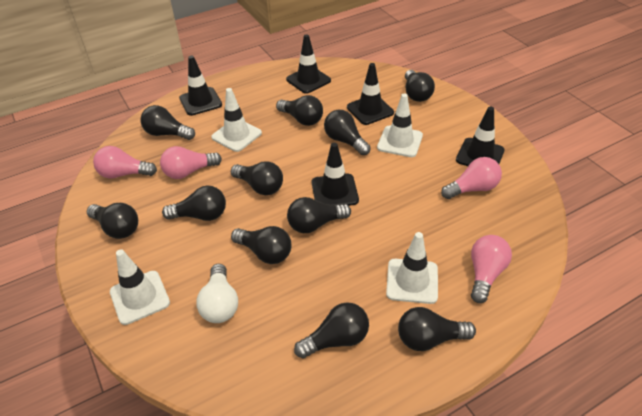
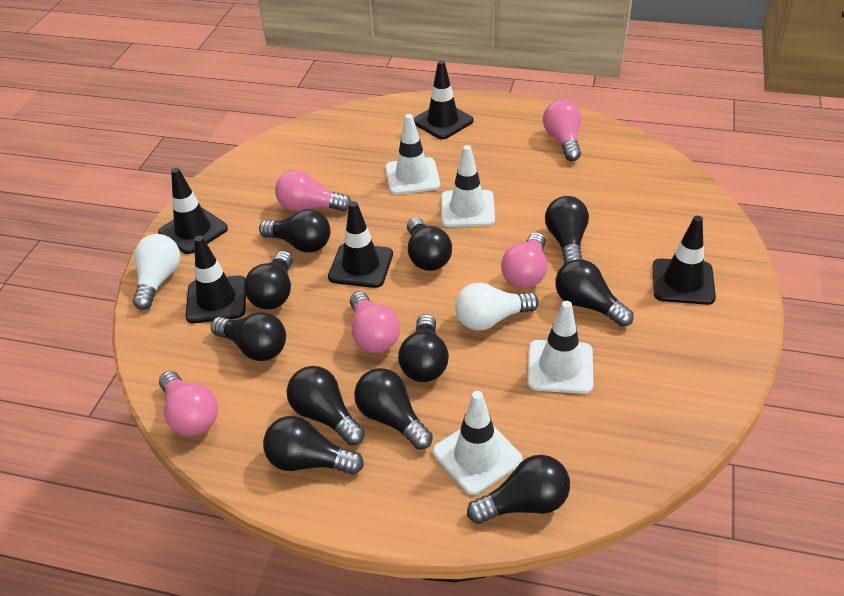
pink light bulb: 4 -> 5
white light bulb: 1 -> 2

